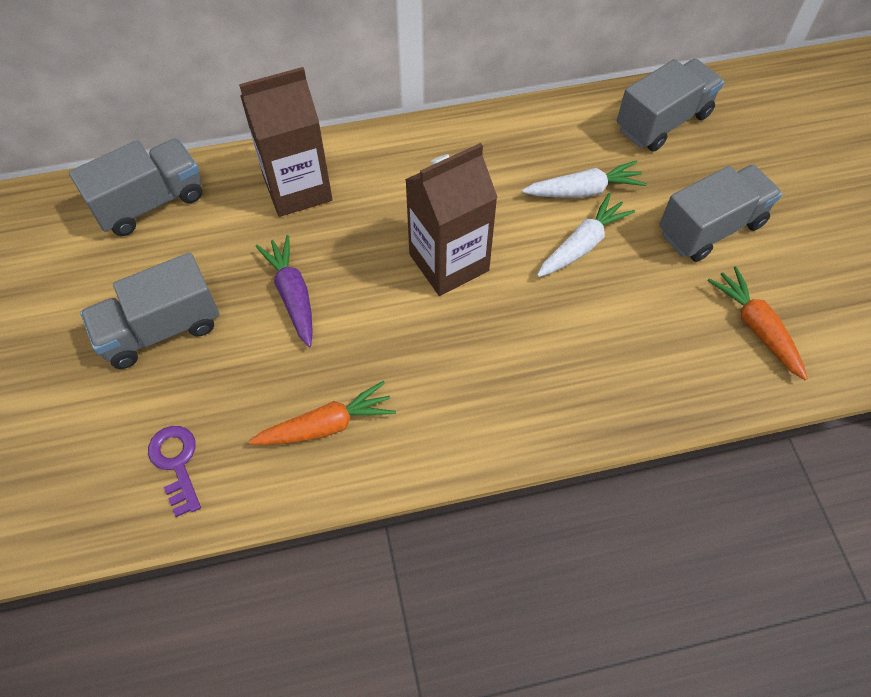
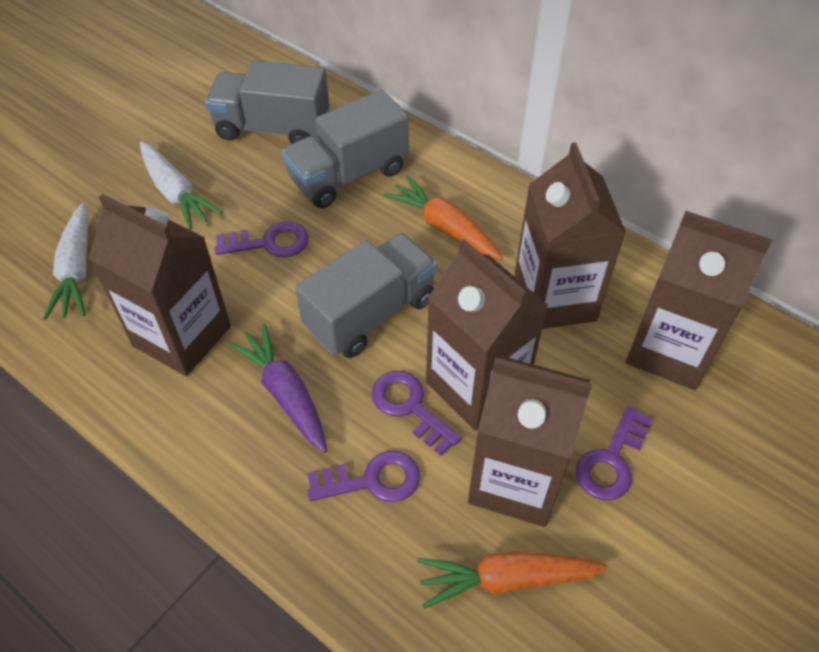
brown carton: 2 -> 5
grey truck: 4 -> 3
purple key: 1 -> 4

